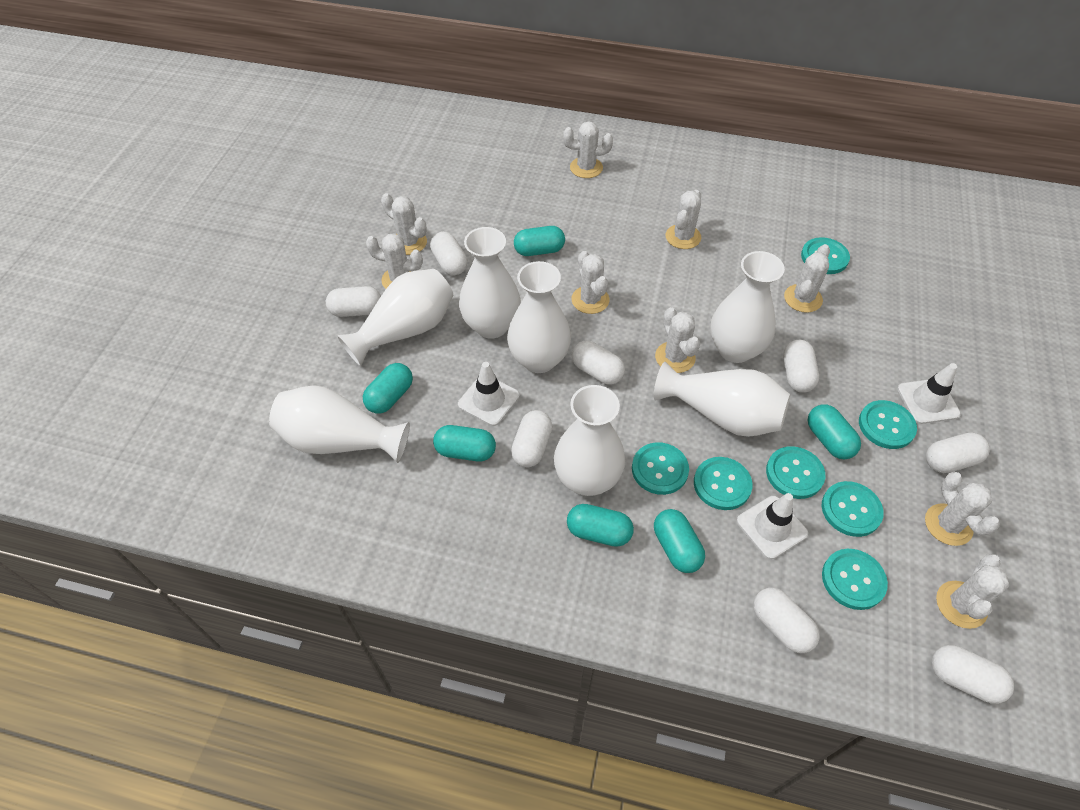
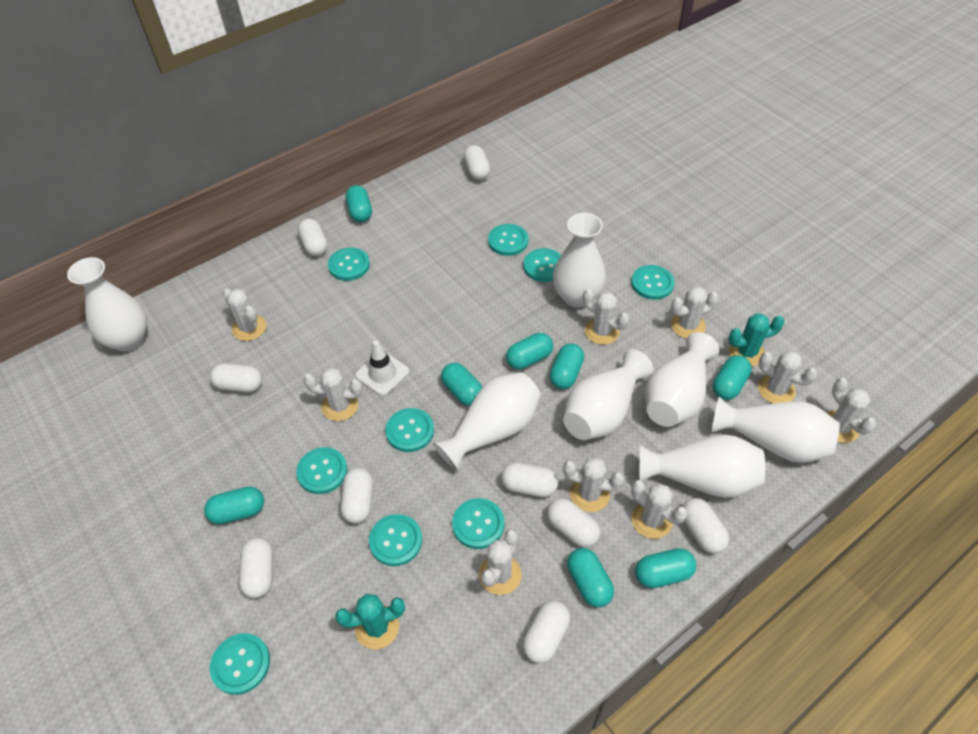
turquoise button: 7 -> 9
turquoise cactus: 0 -> 2
turquoise capsule: 6 -> 8
white capsule: 8 -> 9
white traffic cone: 3 -> 1

